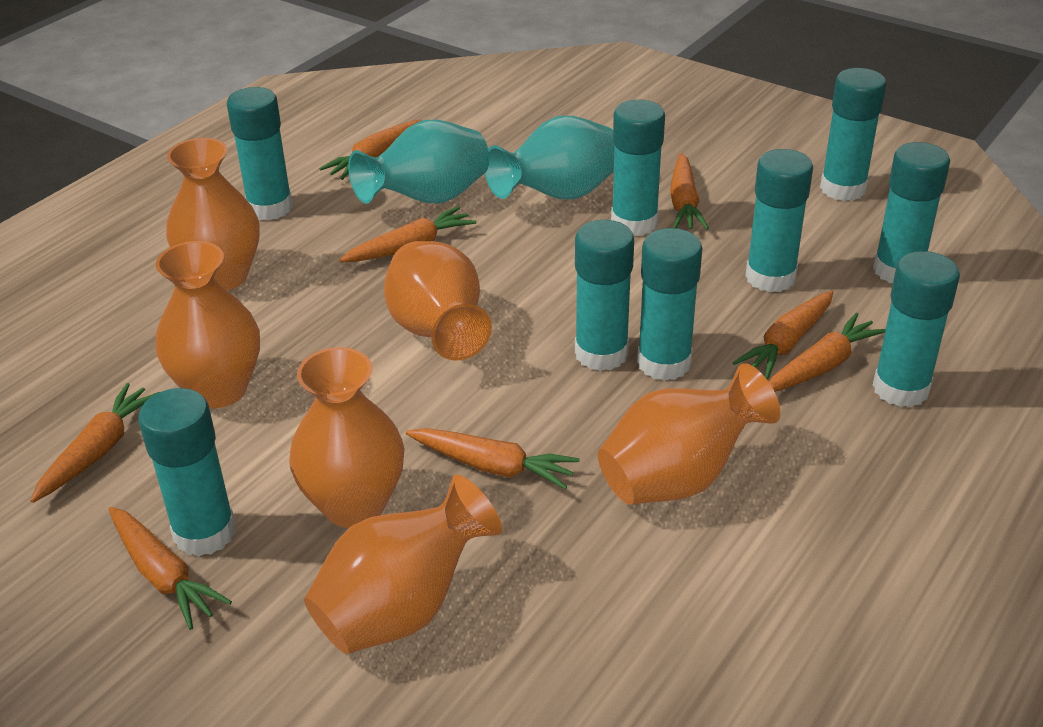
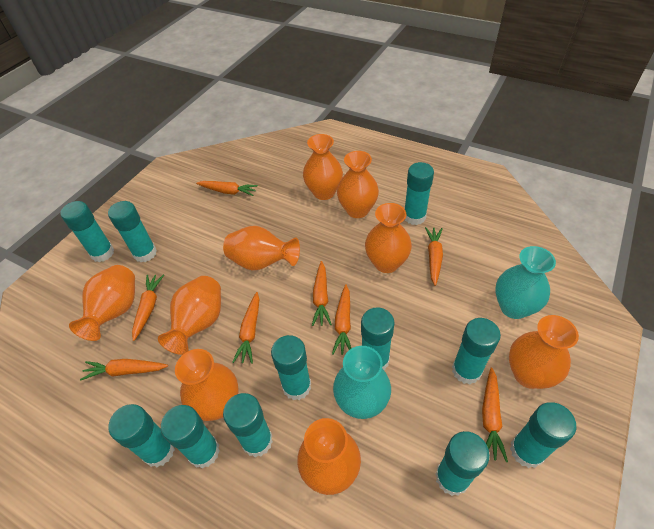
orange vase: 6 -> 9
turquoise glue stick: 9 -> 11

